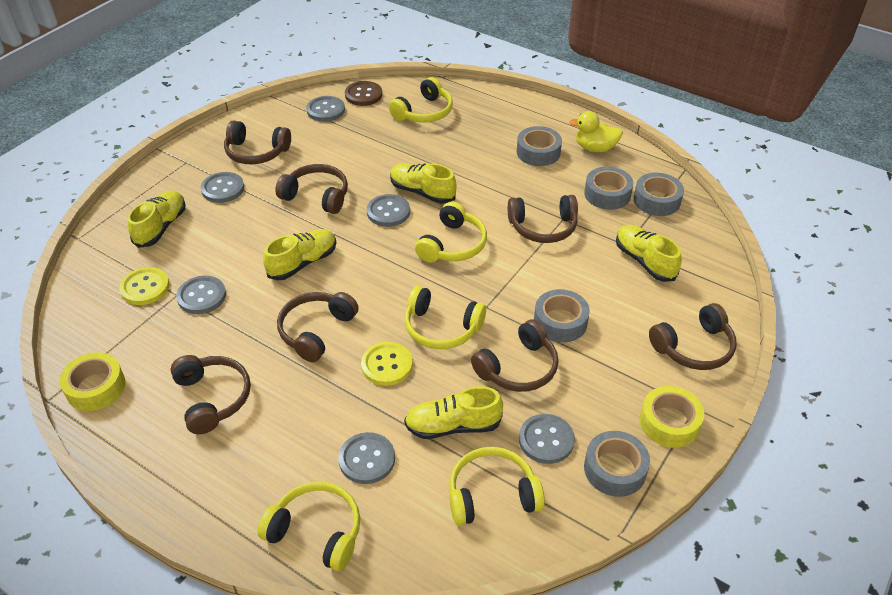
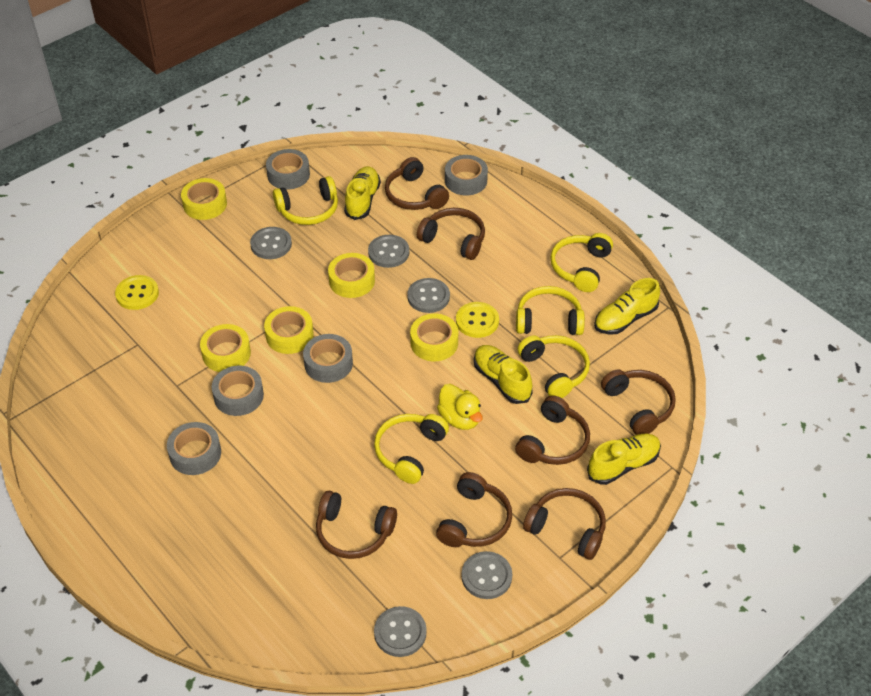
brown button: 1 -> 0
grey button: 6 -> 5
yellow shoe: 5 -> 4
yellow tape: 2 -> 5

